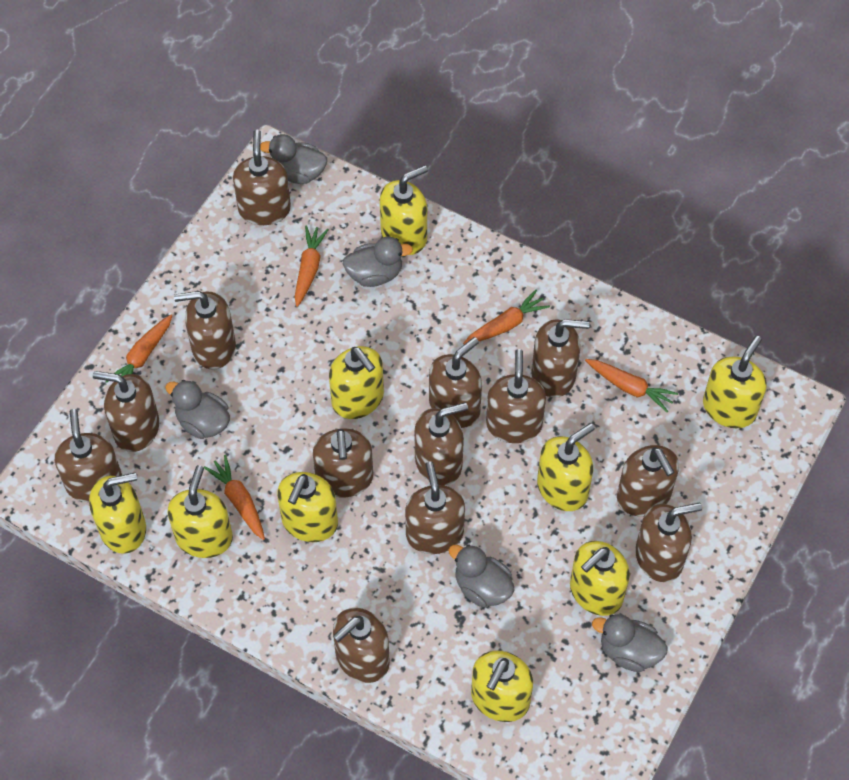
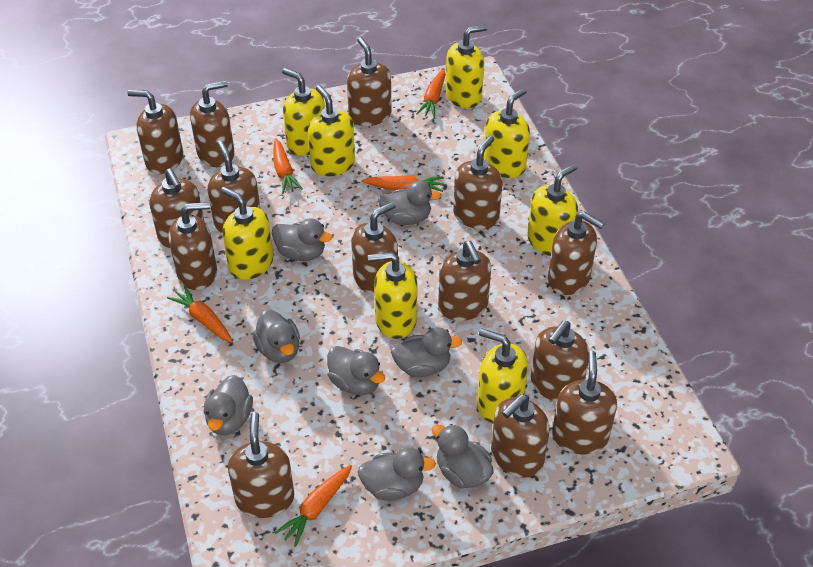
brown soap dispenser: 13 -> 14
grey duck: 5 -> 8
yellow soap dispenser: 9 -> 8

